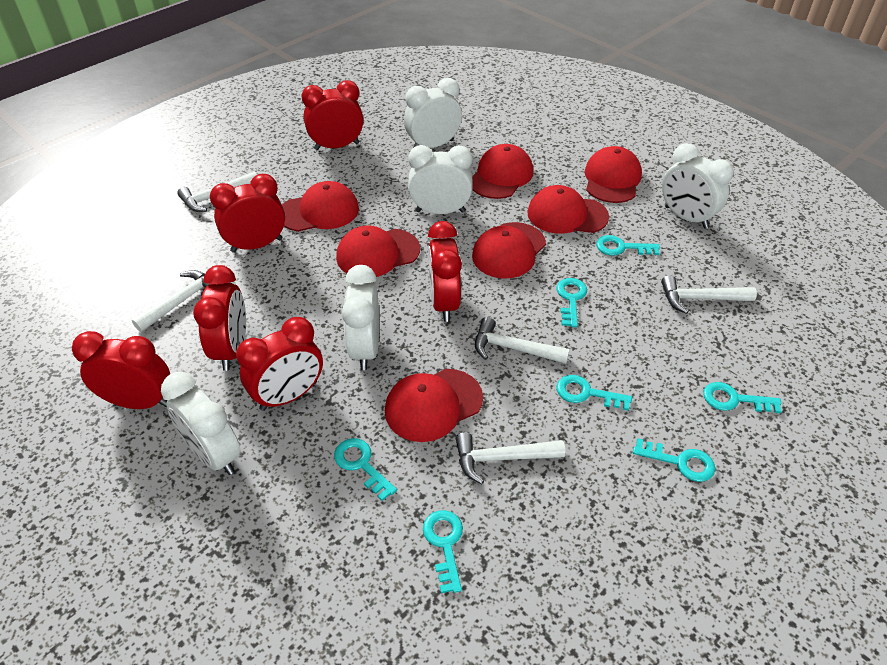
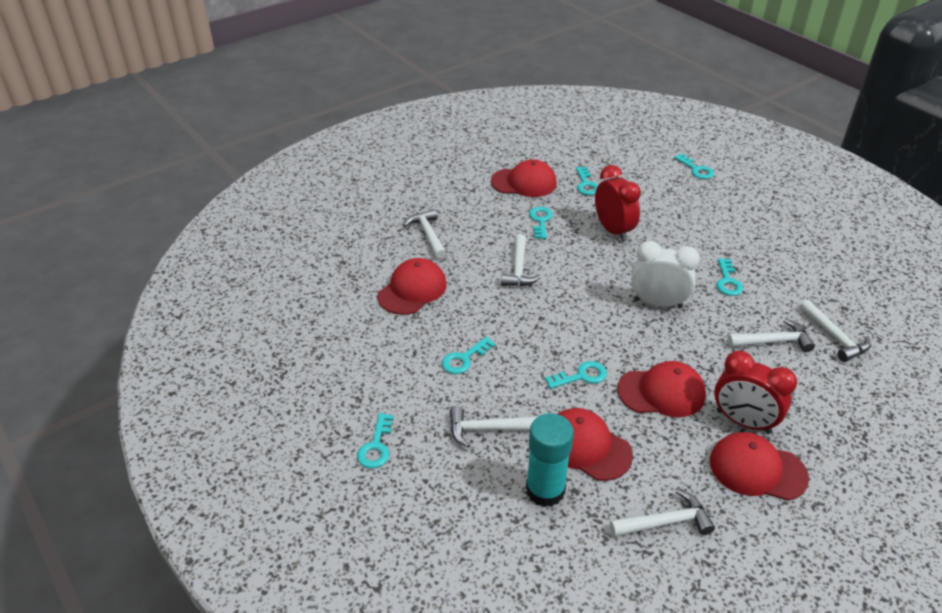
red cap: 7 -> 5
red clock: 6 -> 2
turquoise glue stick: 0 -> 1
white clock: 5 -> 1
white hammer: 5 -> 6

